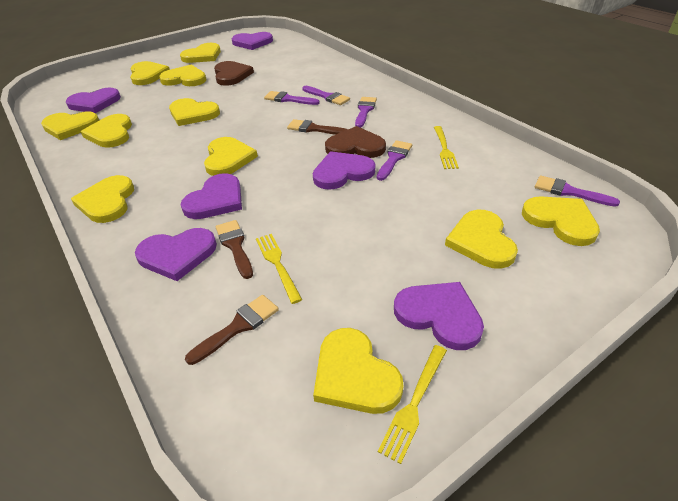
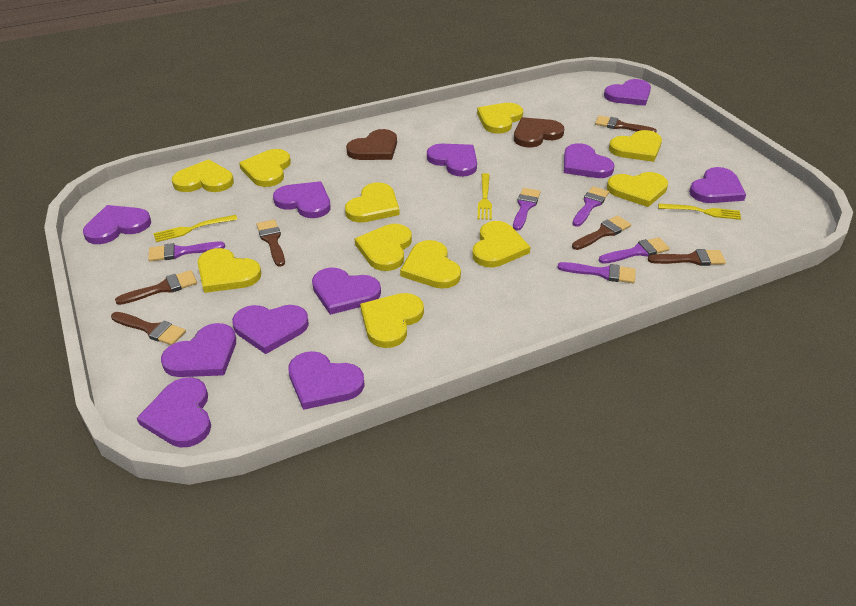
brown brush: 3 -> 6
purple heart: 6 -> 11

